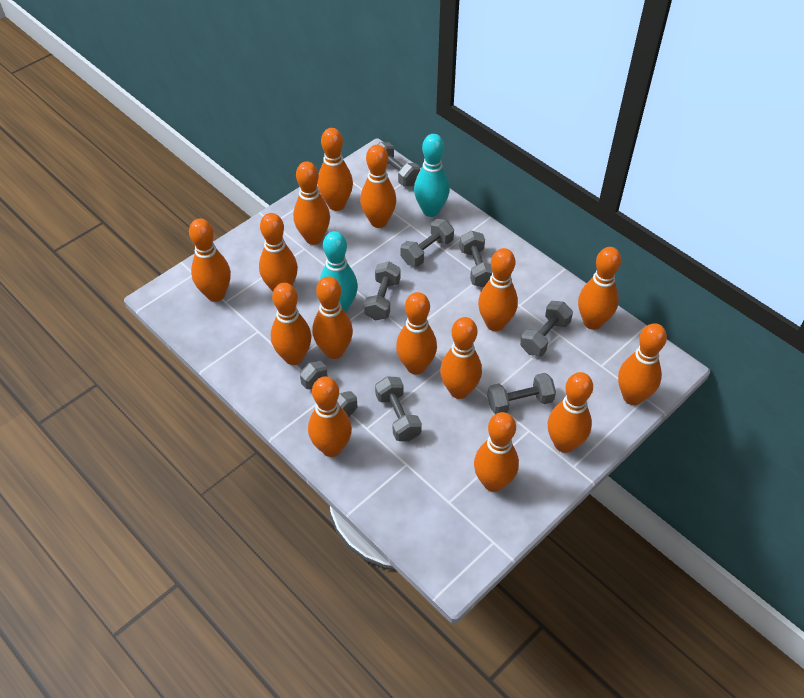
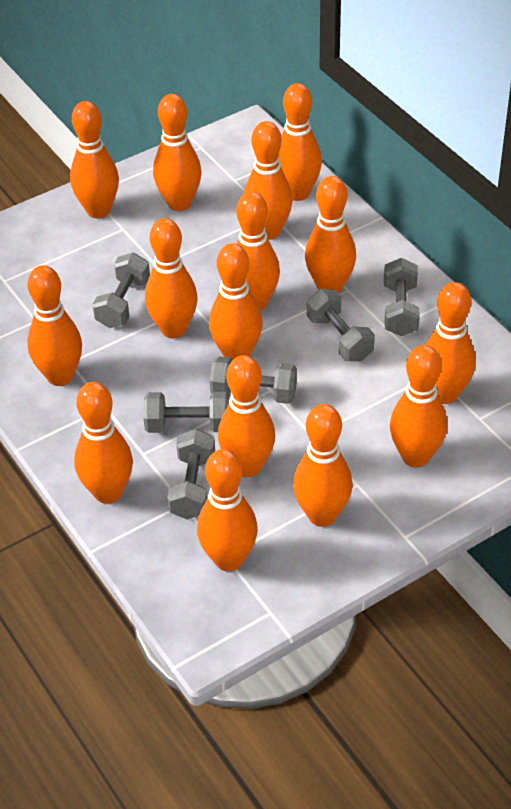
grey dumbbell: 8 -> 6
turquoise bowling pin: 2 -> 0

